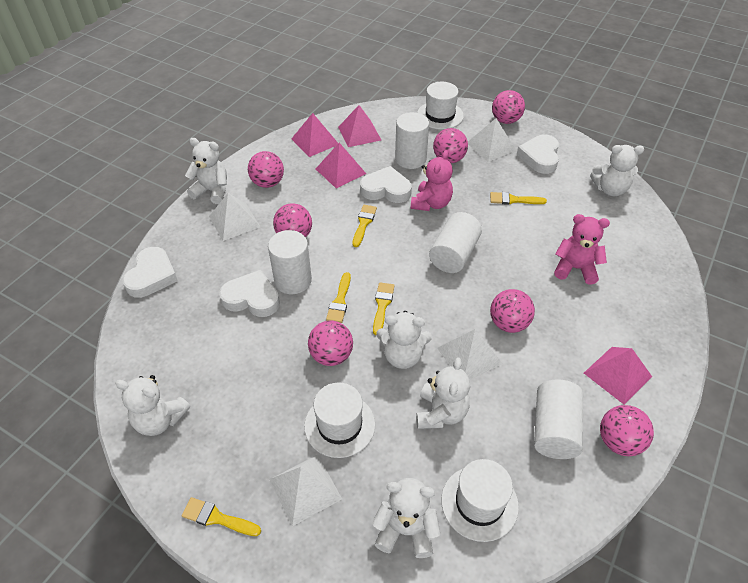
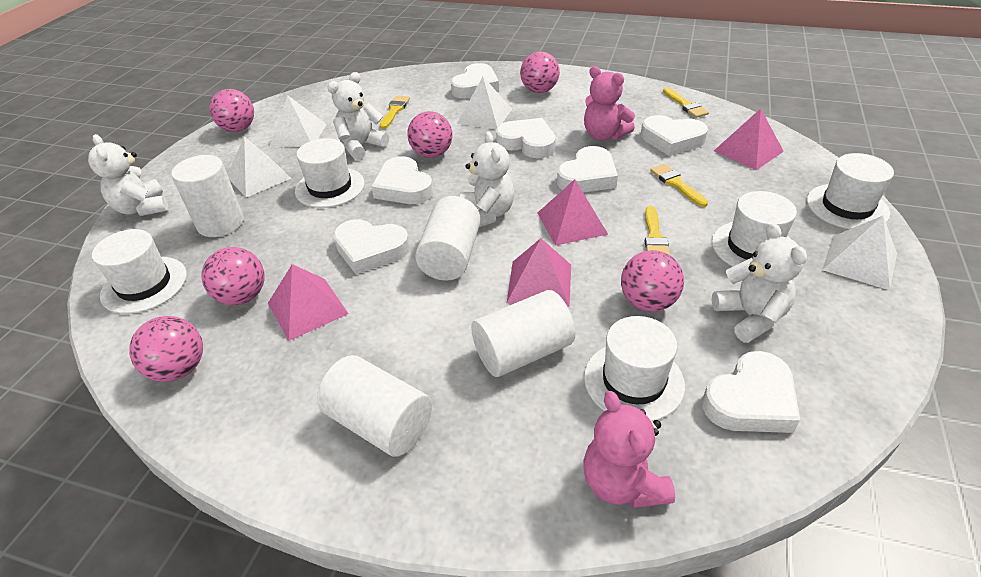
pink ball: 7 -> 6
white hat: 3 -> 5
white heart: 4 -> 7
white teddy bear: 6 -> 4
yellow brush: 5 -> 4

